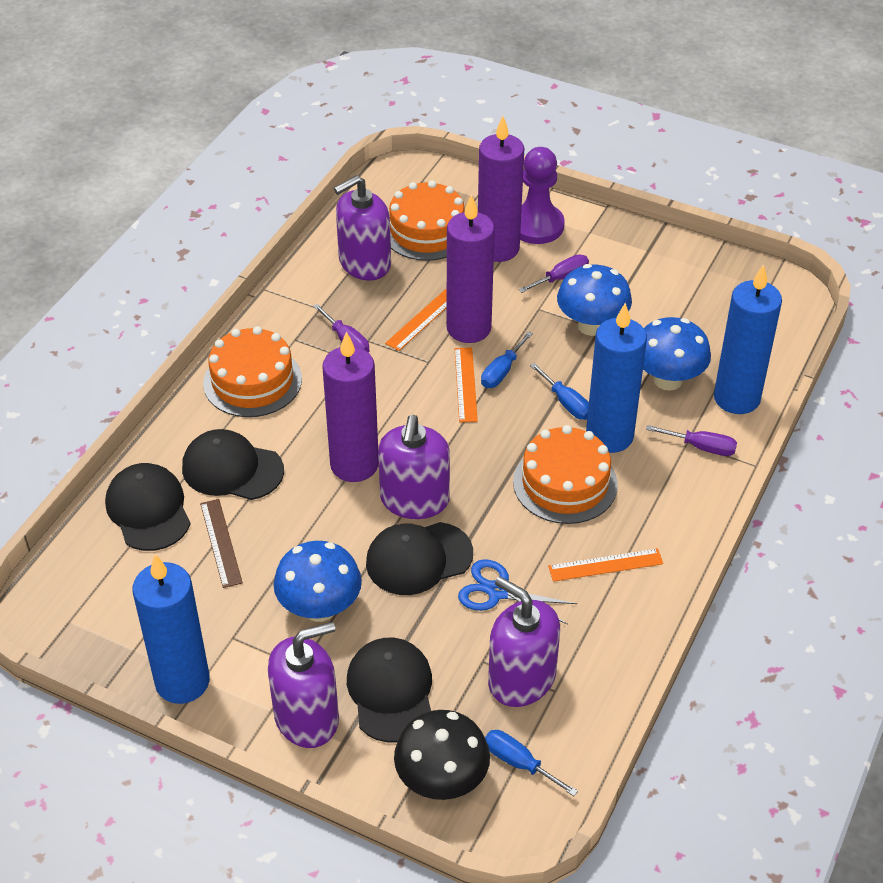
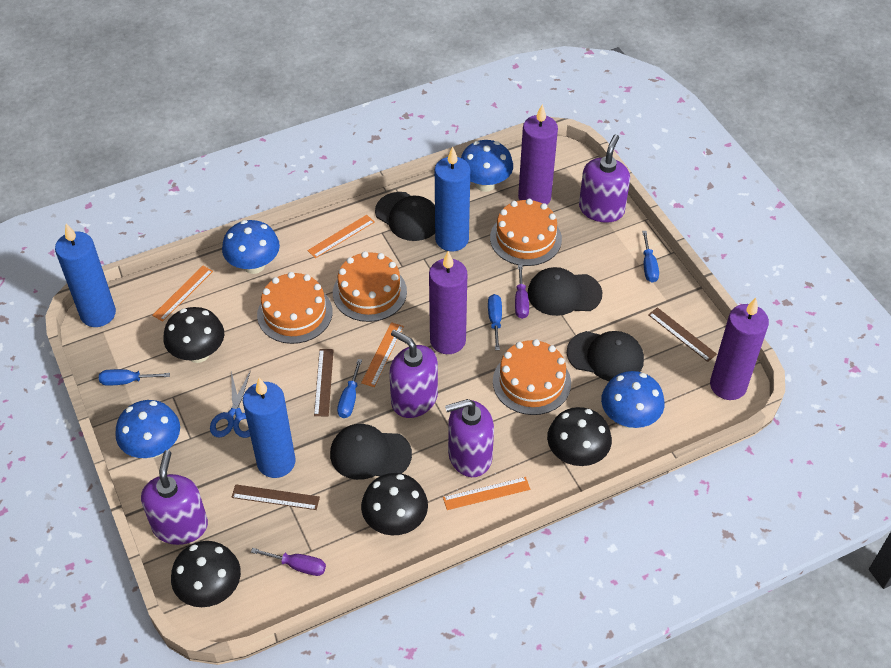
black mushroom: 1 -> 4
blue mushroom: 3 -> 4
blue screwdriver: 3 -> 4
brown ruler: 1 -> 3
orange cake: 3 -> 4
orange ruler: 3 -> 4
purple pawn: 1 -> 0
purple screwdriver: 3 -> 2

